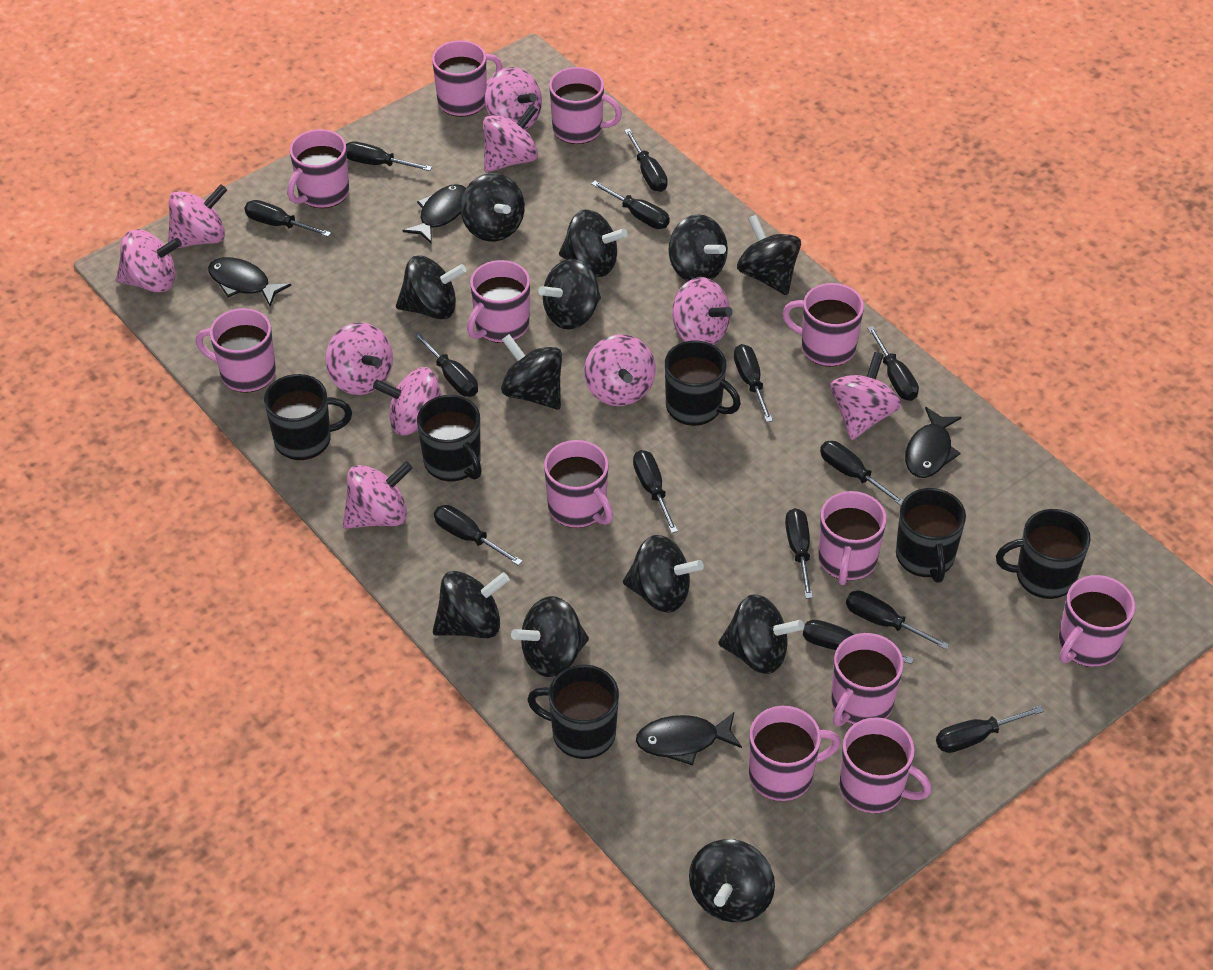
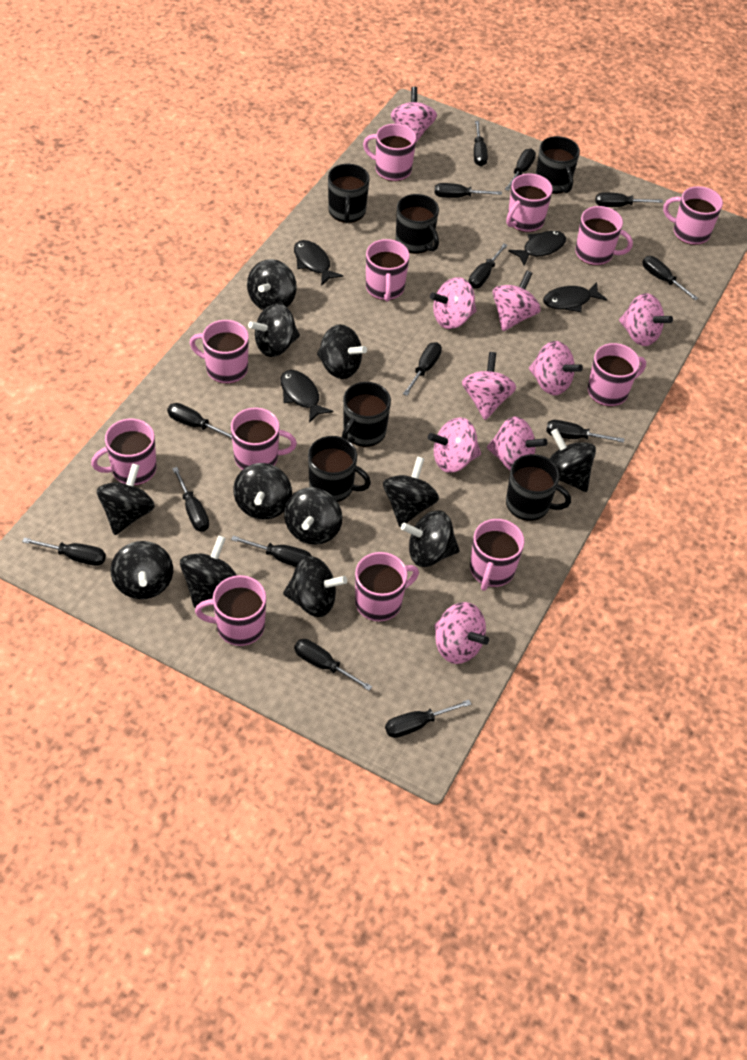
pink spinning top: 10 -> 9

